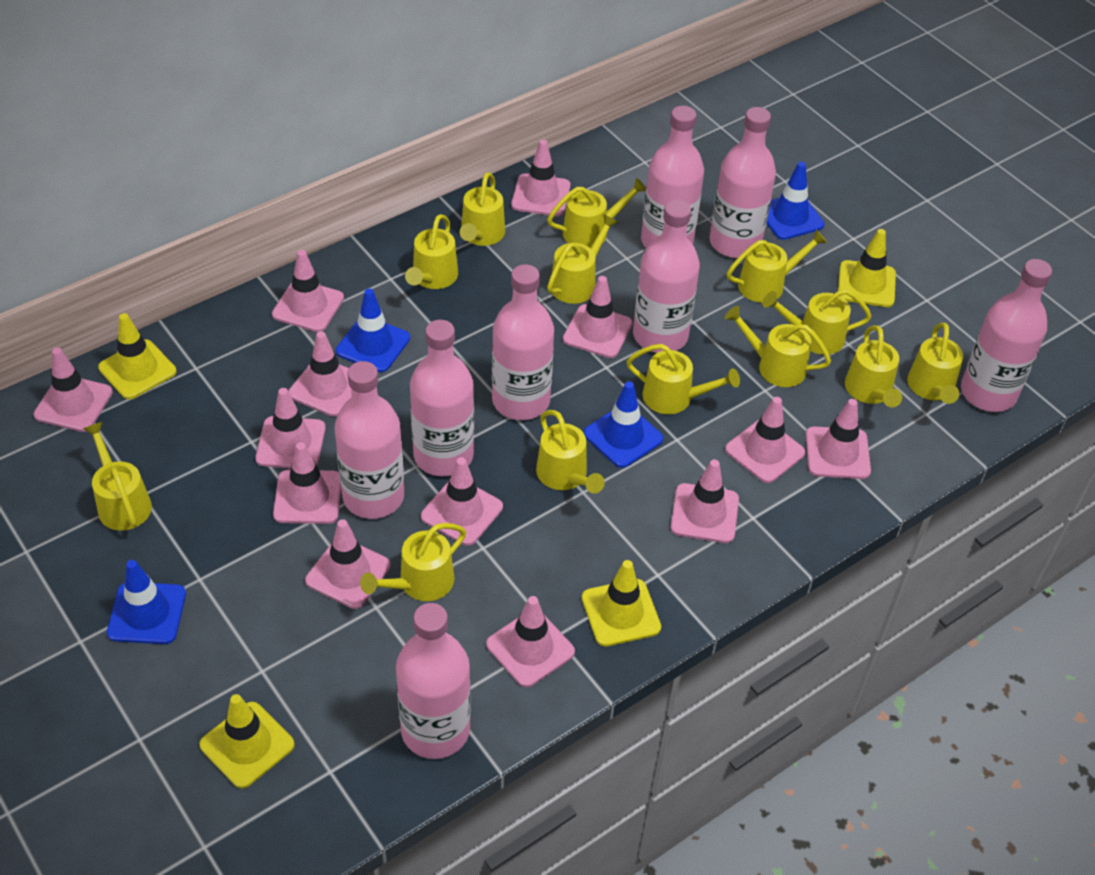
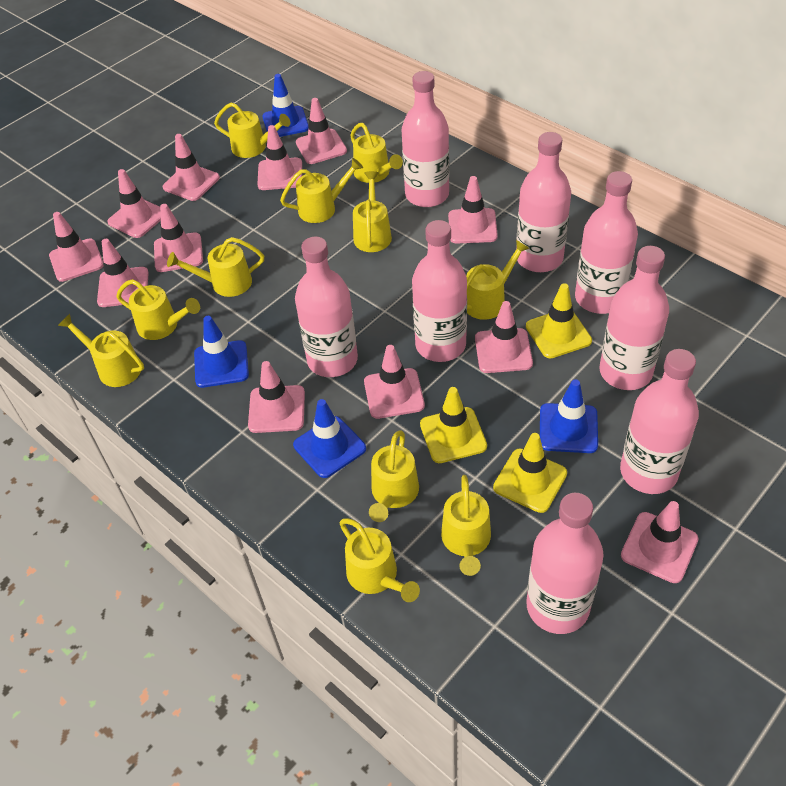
pink traffic cone: 13 -> 12
yellow traffic cone: 4 -> 3
yellow watering can: 13 -> 11

